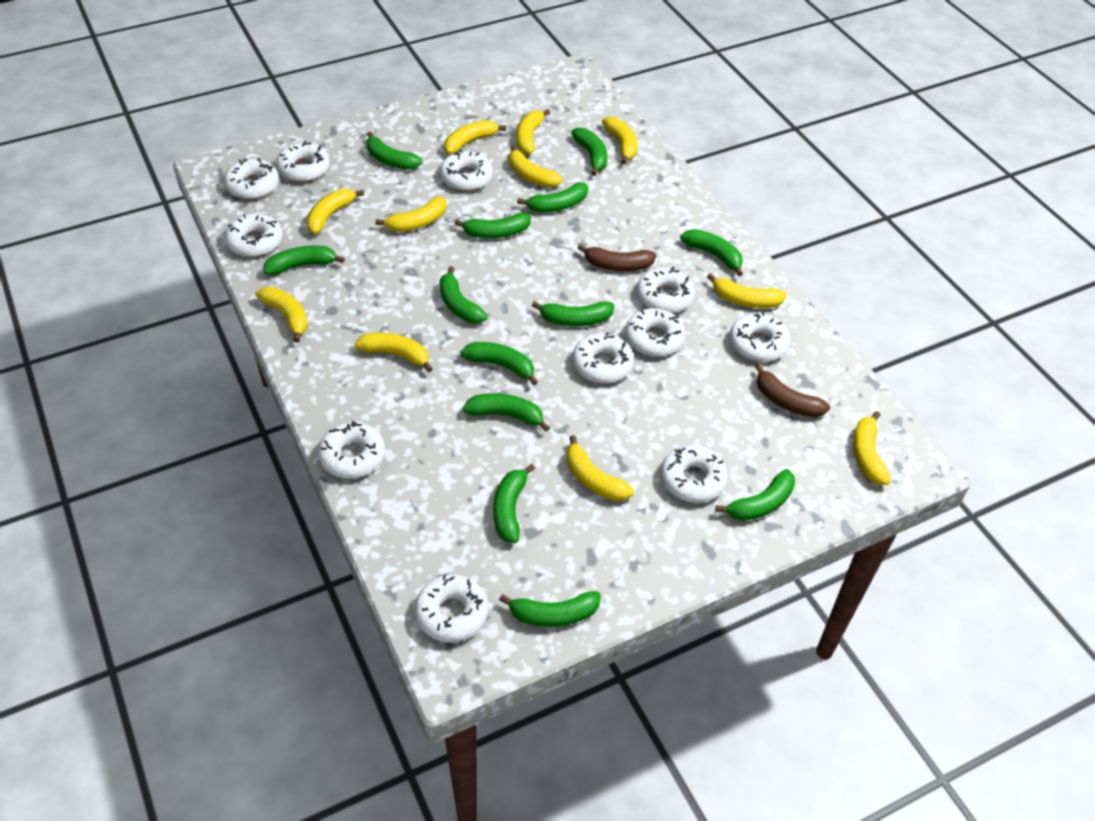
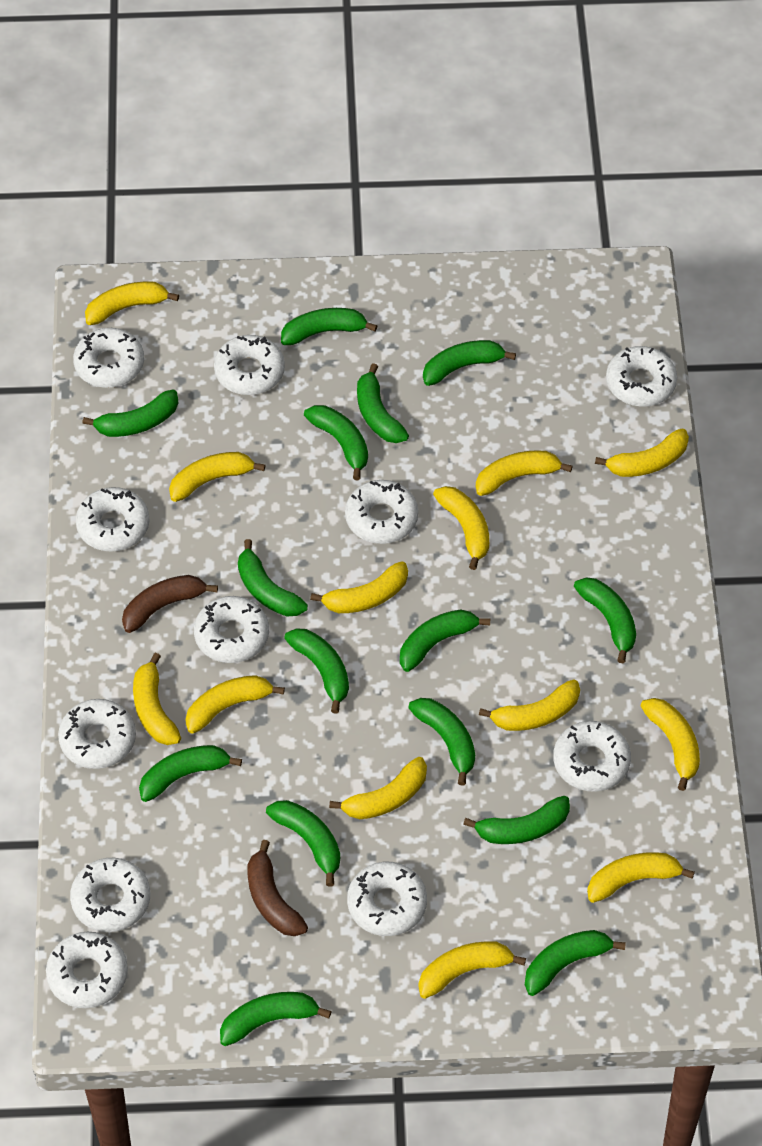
green banana: 13 -> 15
yellow banana: 11 -> 13

